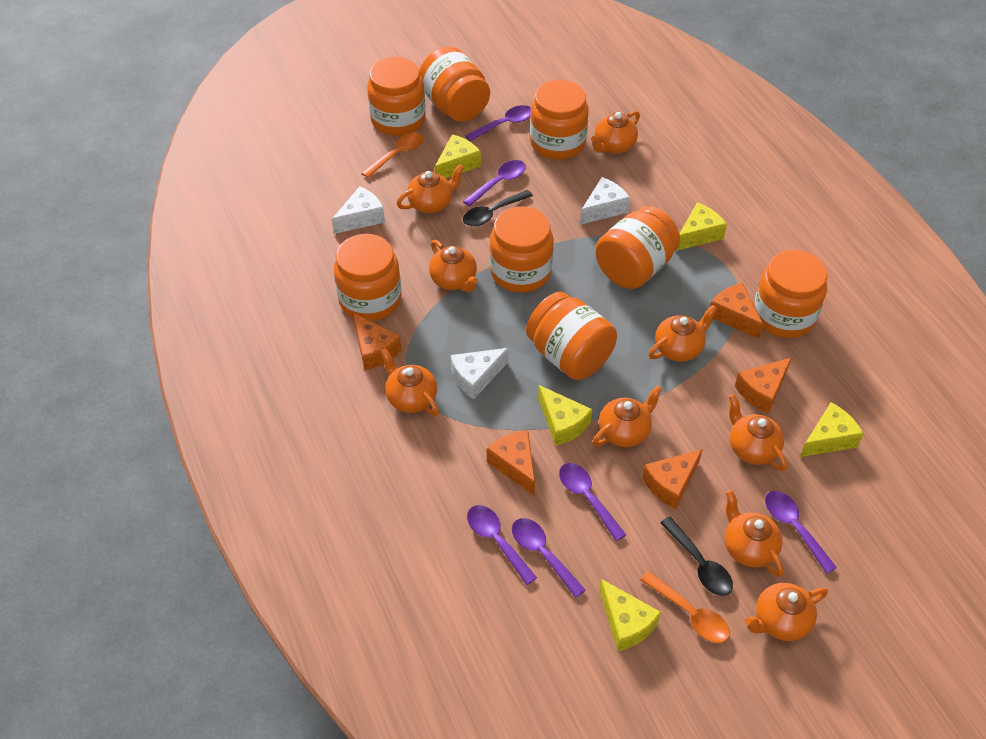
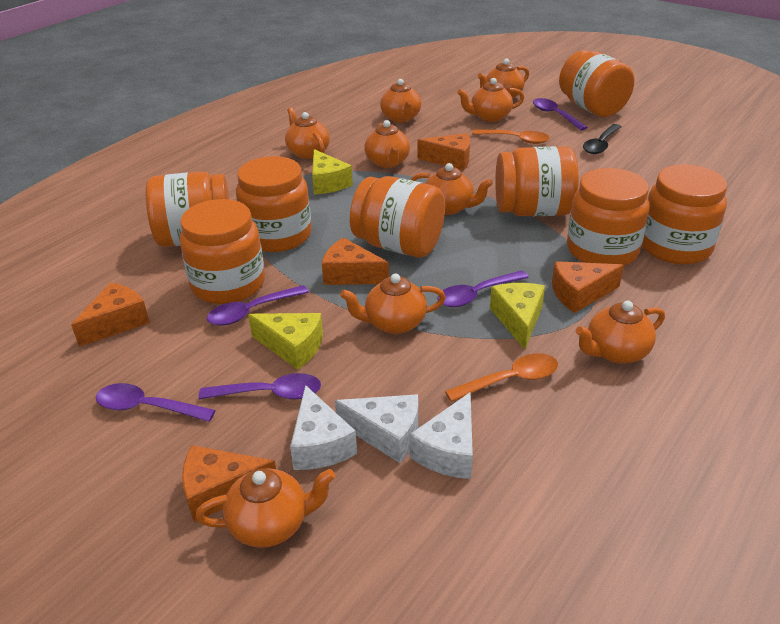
black spoon: 2 -> 1
purple spoon: 6 -> 5
yellow cheese: 5 -> 3

